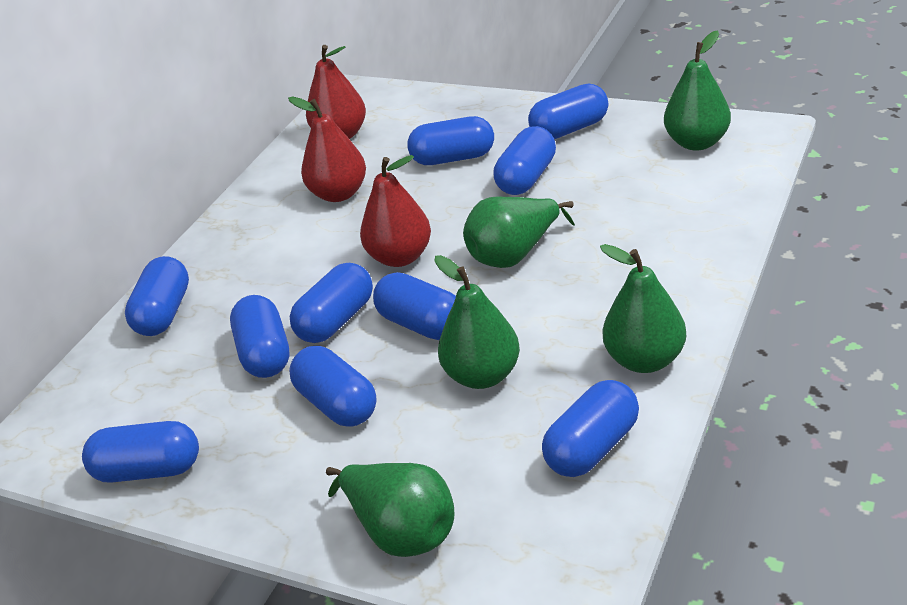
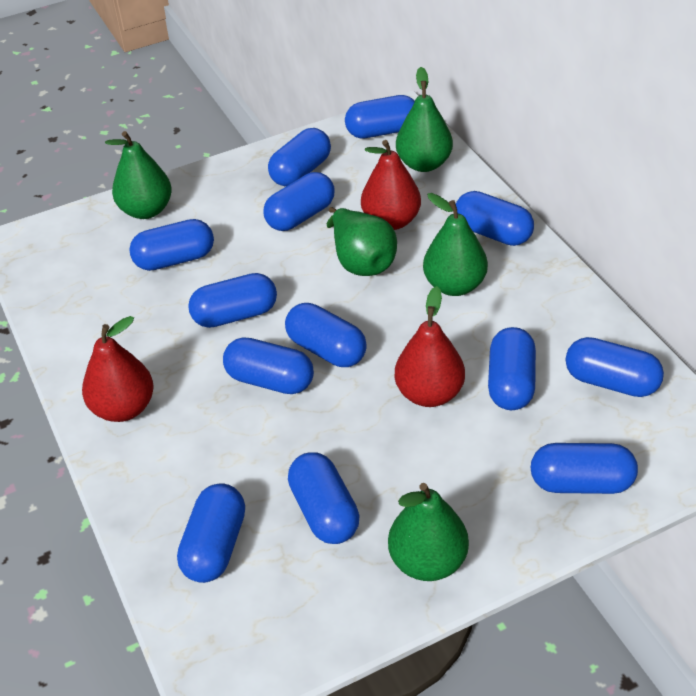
blue capsule: 10 -> 13

